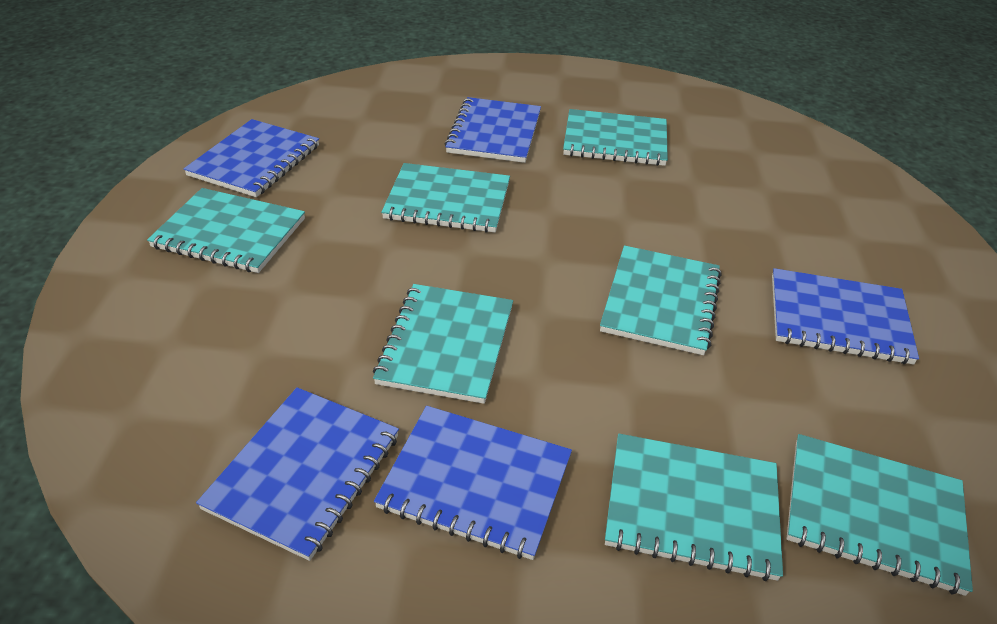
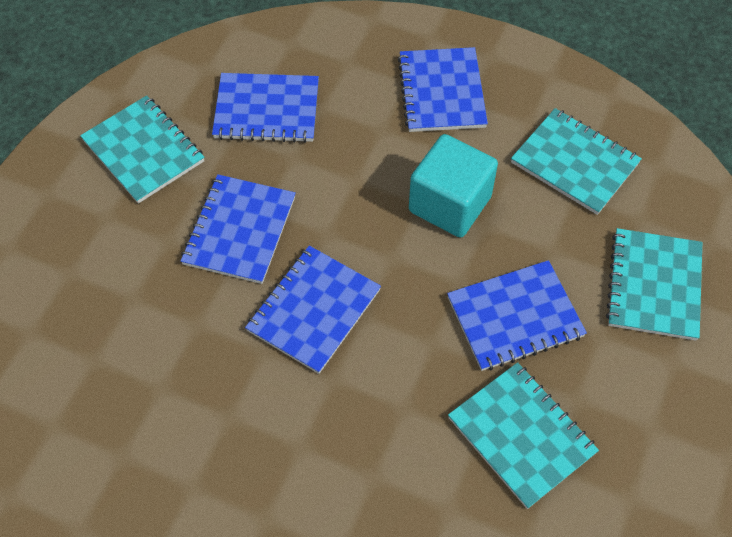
turquoise cube: 0 -> 1
turquoise notebook: 7 -> 4

